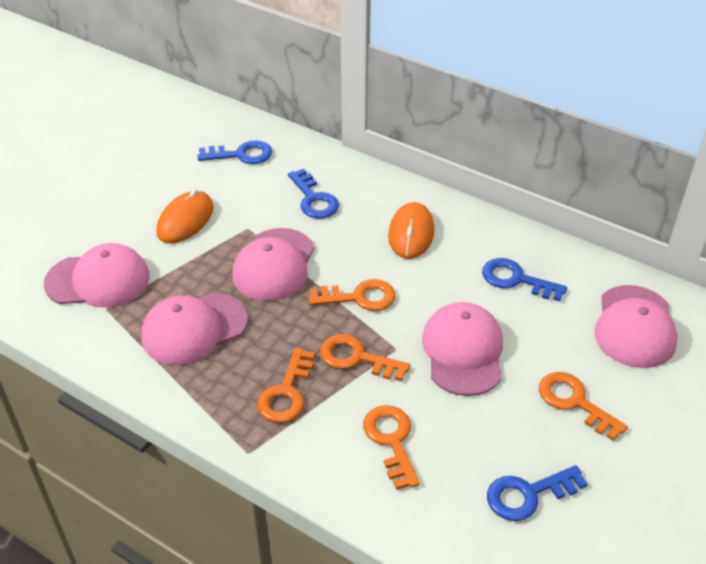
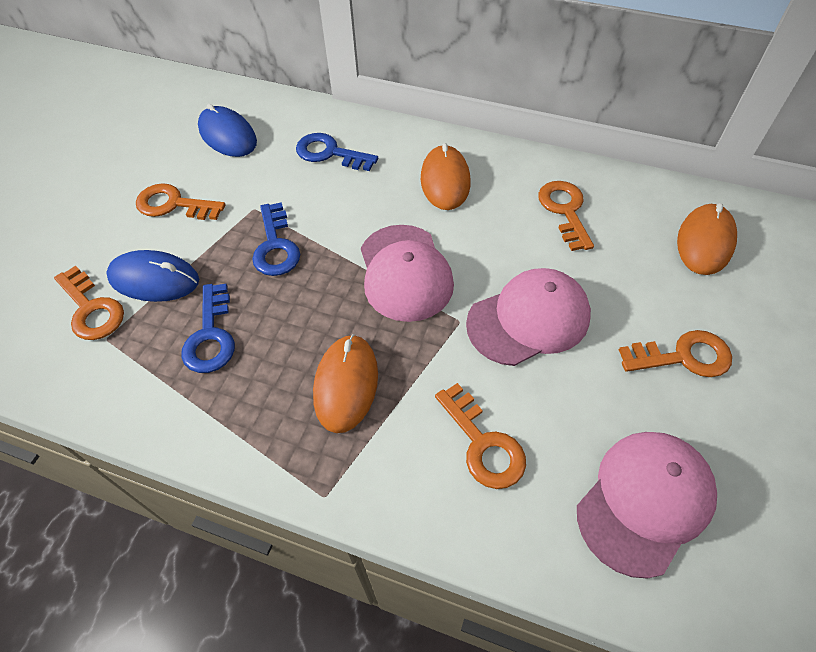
blue key: 4 -> 3
blue mouse: 0 -> 2
orange mouse: 2 -> 3
pink cap: 5 -> 3

